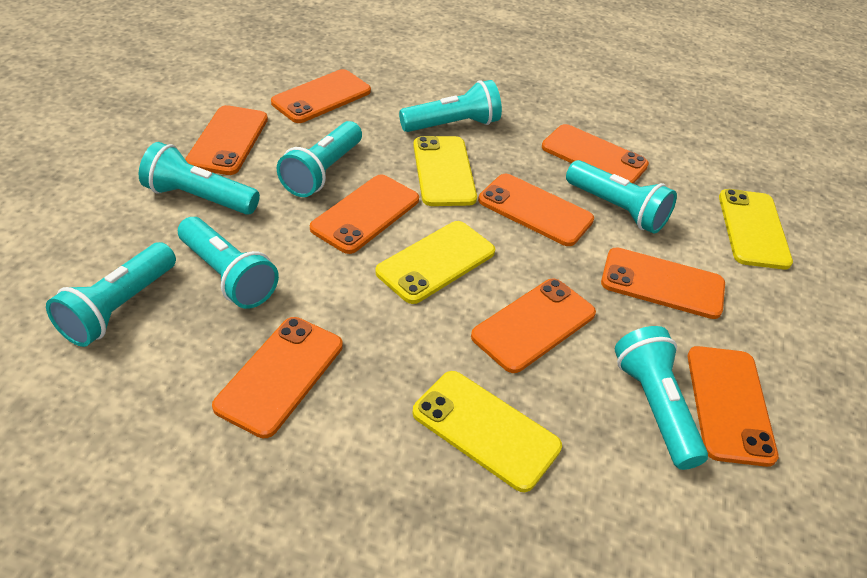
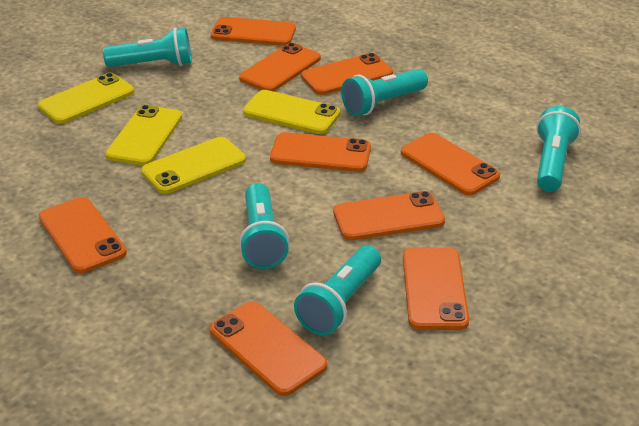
turquoise flashlight: 7 -> 5

